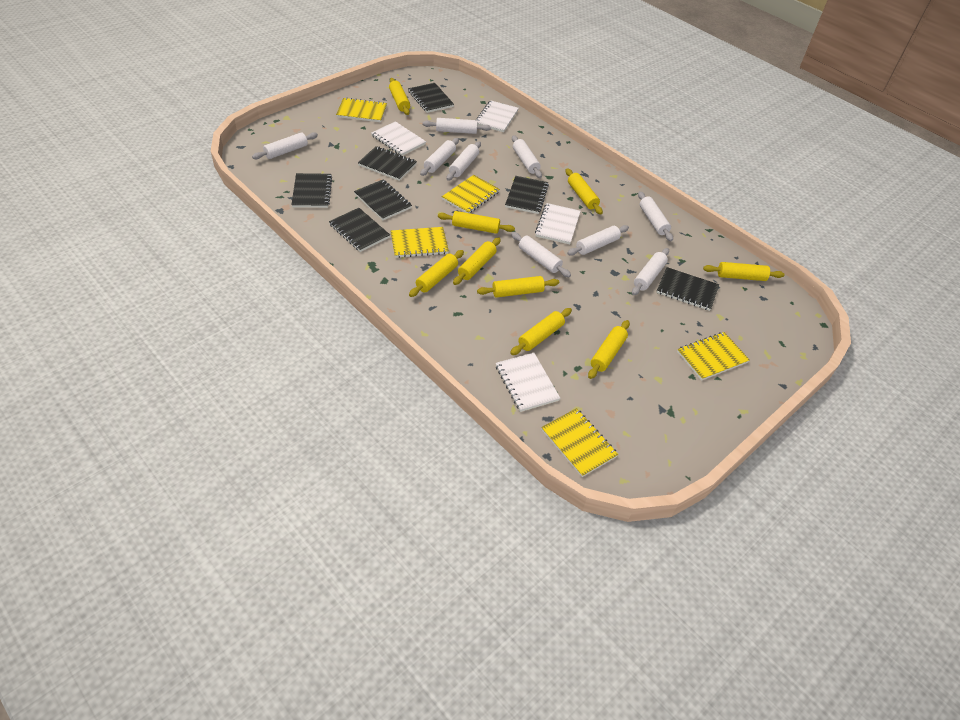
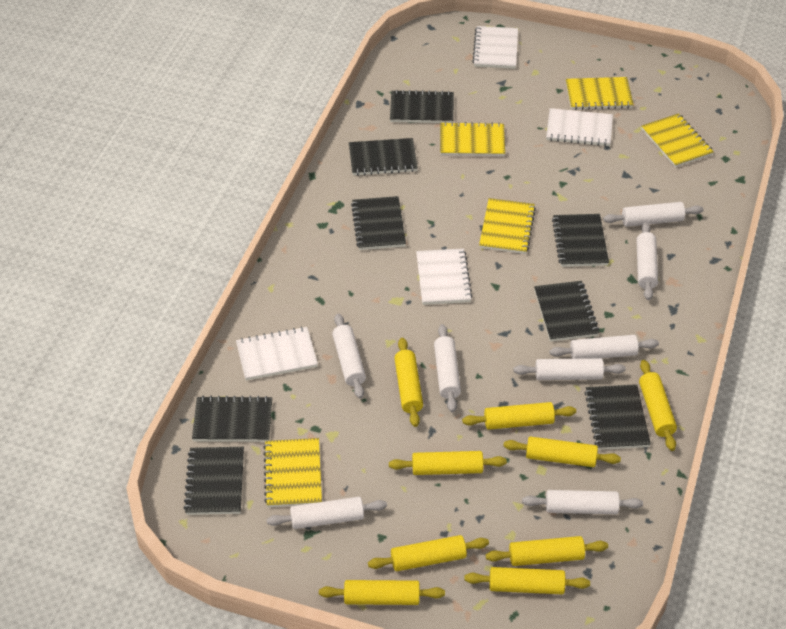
black notebook: 7 -> 8
white rolling pin: 9 -> 8

